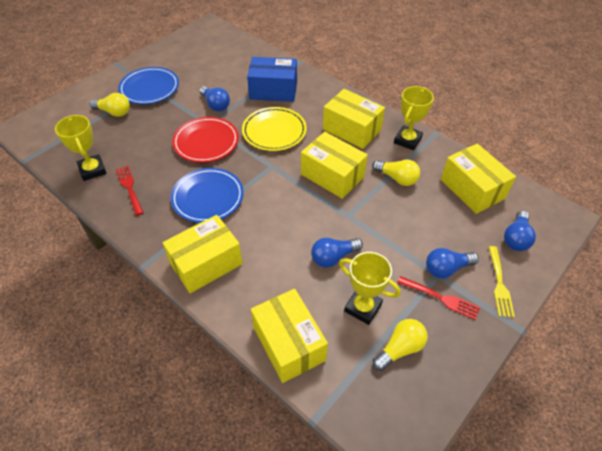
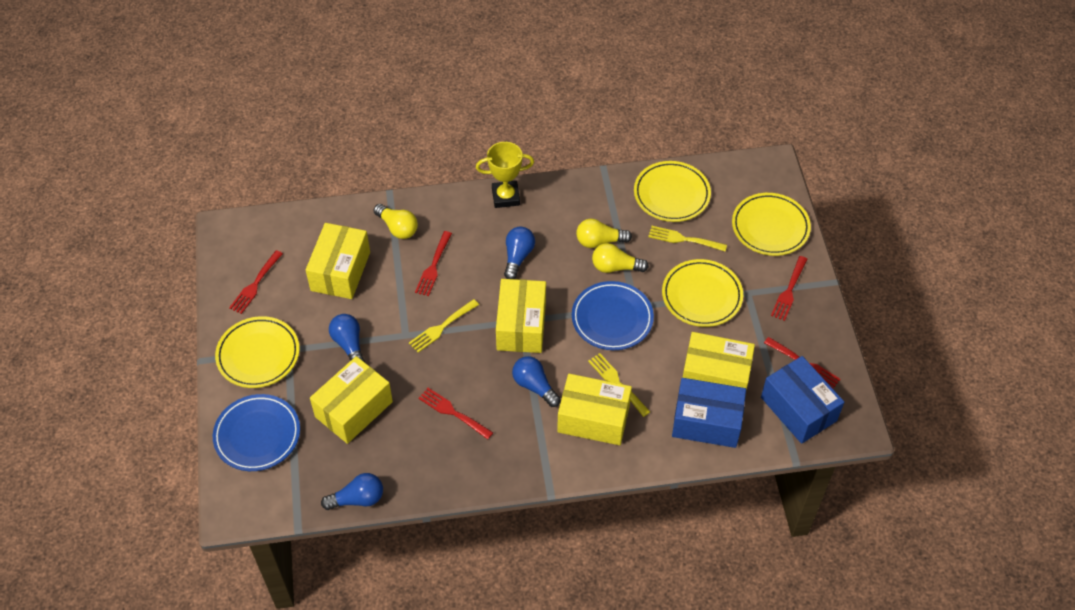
blue box: 1 -> 2
red fork: 2 -> 5
red plate: 1 -> 0
yellow fork: 1 -> 3
yellow plate: 1 -> 4
yellow trophy: 3 -> 1

